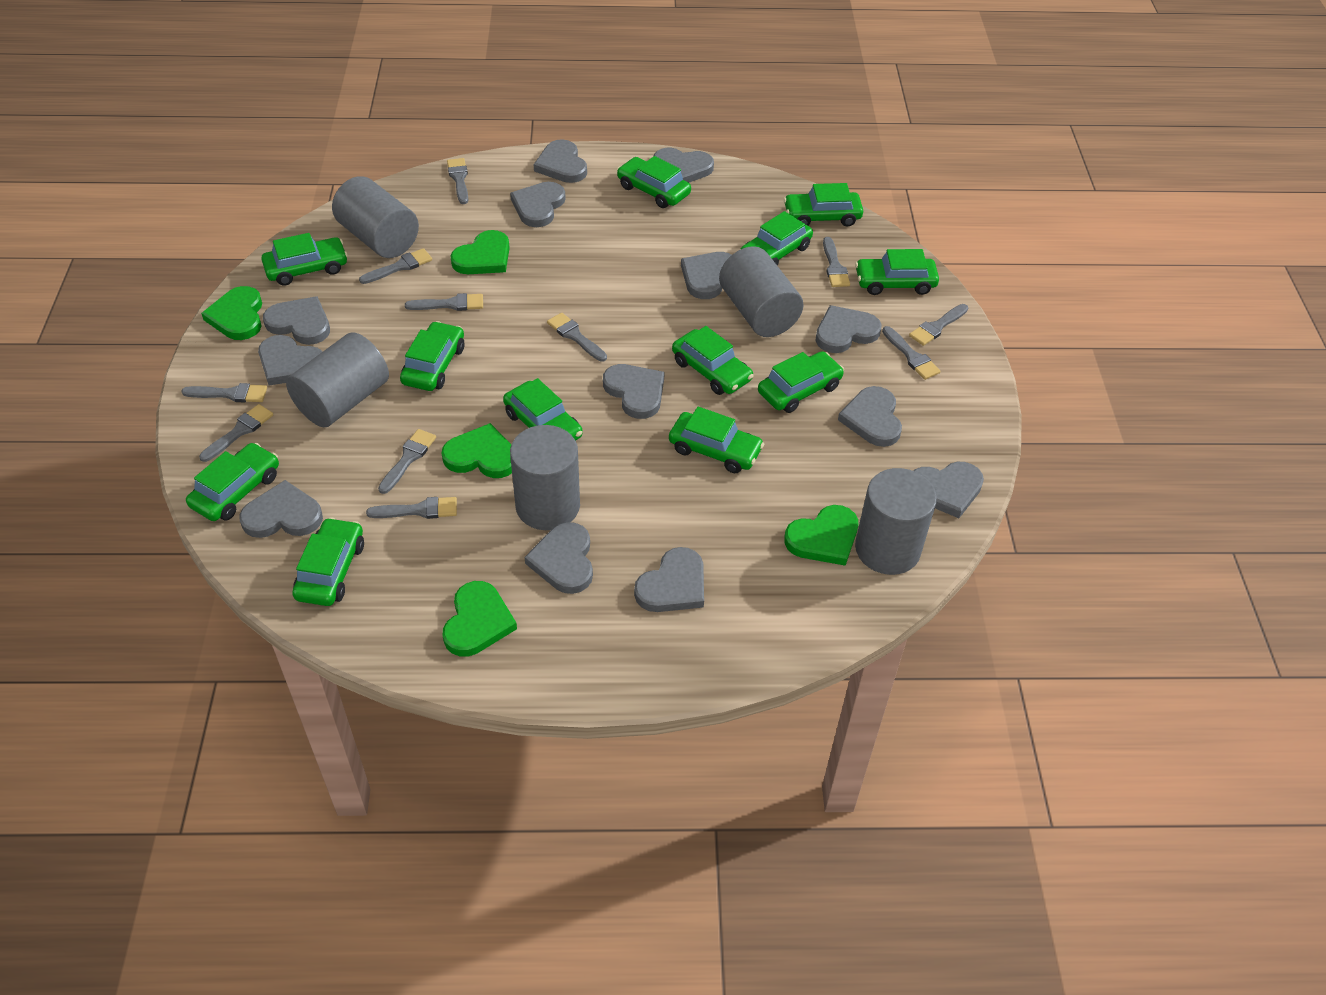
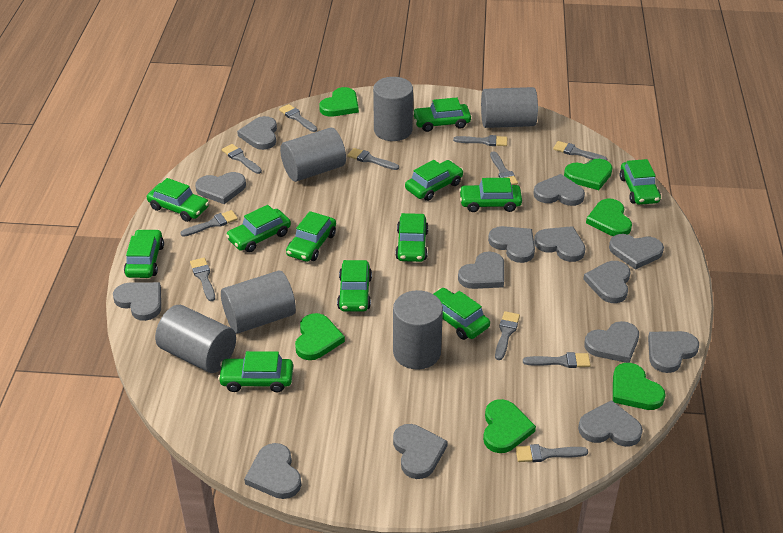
green heart: 5 -> 6
grey cylinder: 5 -> 6
grey heart: 13 -> 14

